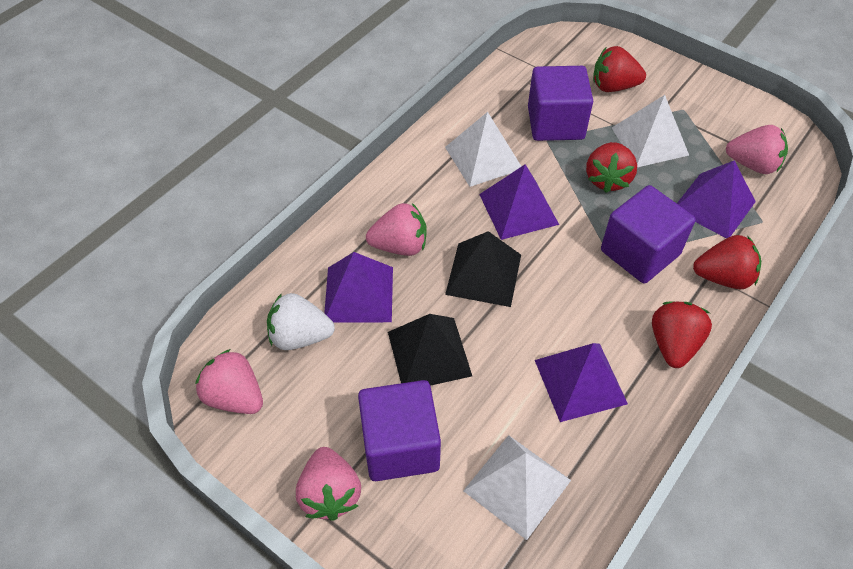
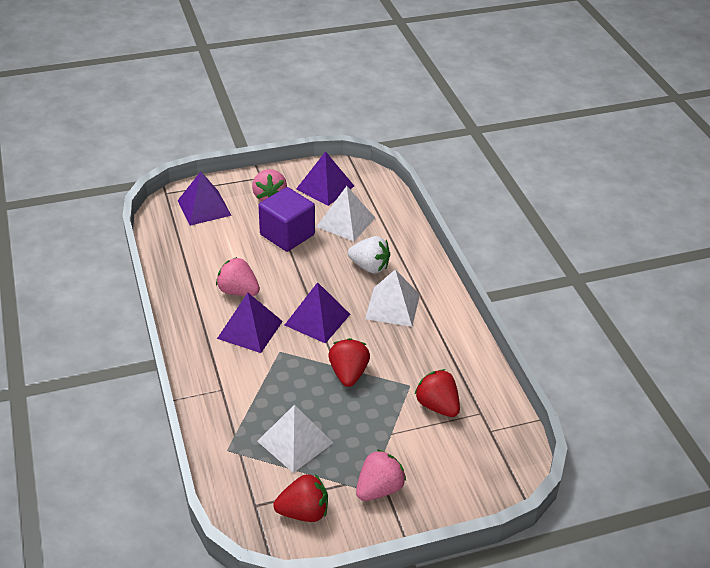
black pyramid: 2 -> 0
pink strawberry: 4 -> 3
purple cube: 3 -> 1
red strawberry: 4 -> 3

